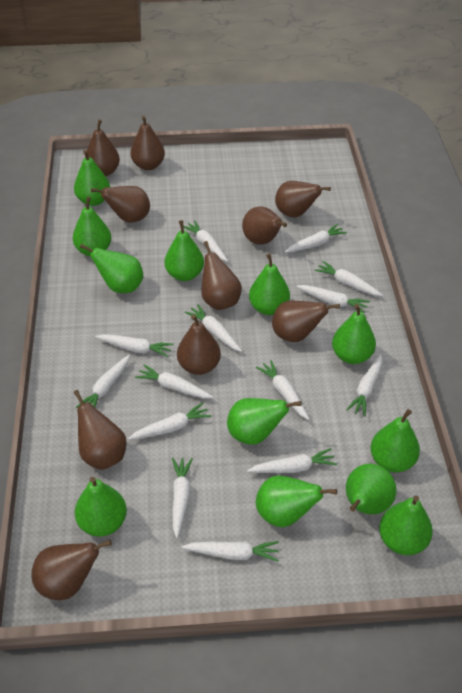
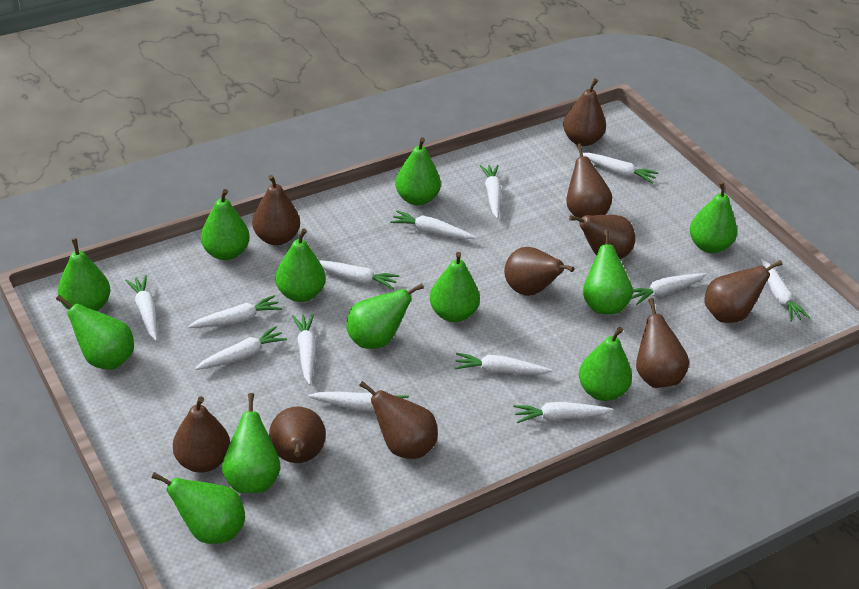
white carrot: 14 -> 13

